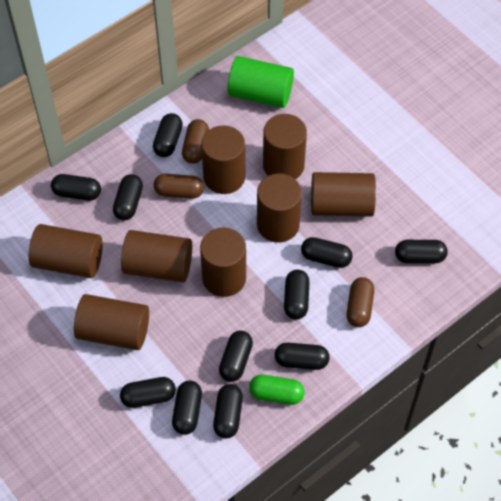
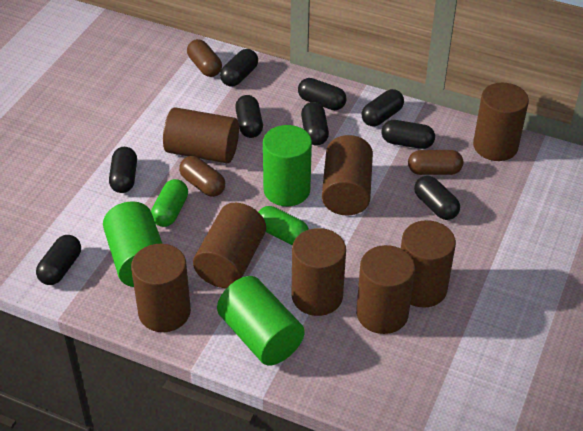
black capsule: 11 -> 9
green capsule: 1 -> 2
green cylinder: 1 -> 3

